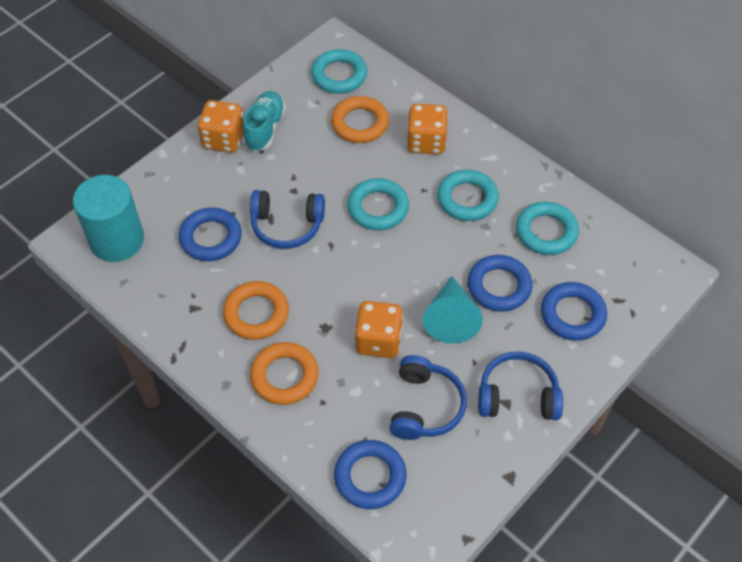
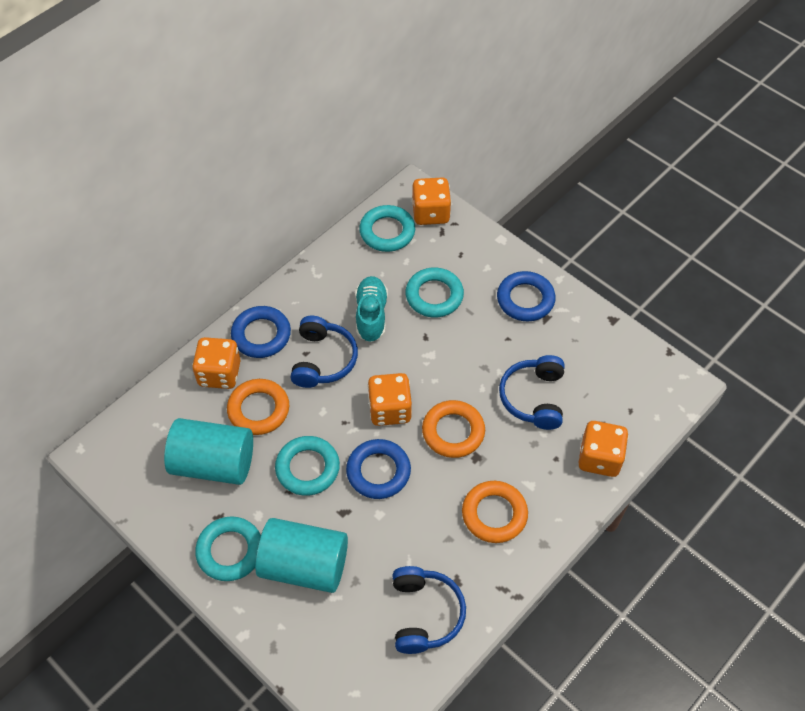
blue ring: 4 -> 3
orange dice: 3 -> 4
turquoise cone: 1 -> 0
turquoise cylinder: 1 -> 2

